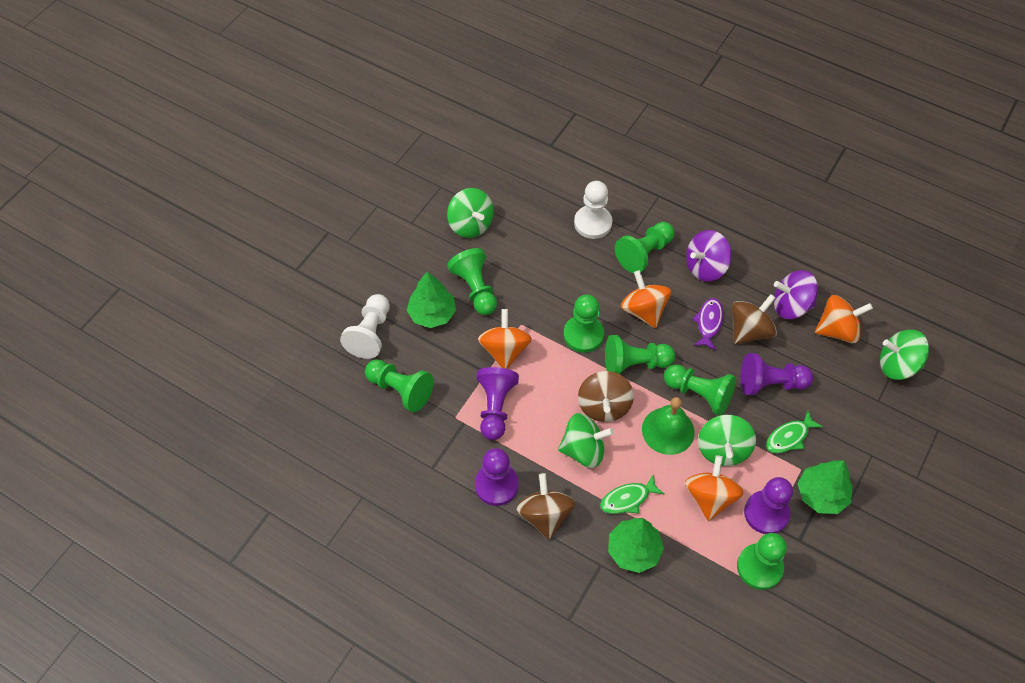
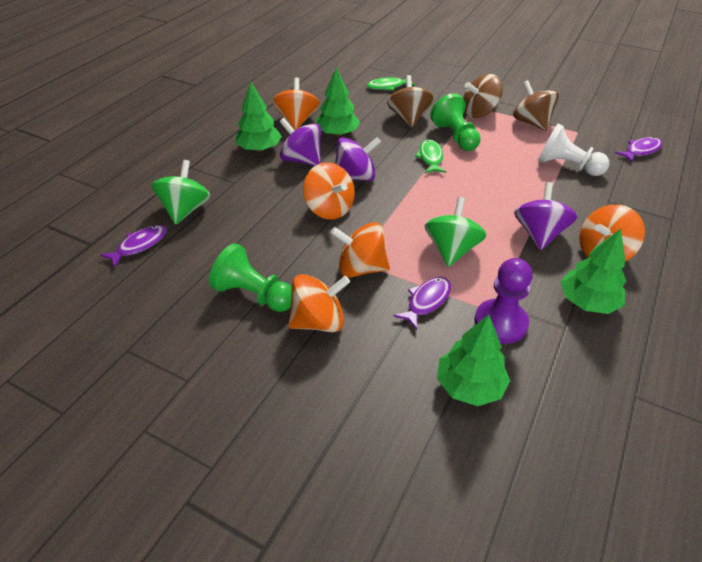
green bell: 1 -> 0
green pawn: 7 -> 2
green spinning top: 4 -> 2
green tree: 3 -> 4
orange spinning top: 4 -> 5
purple fish: 1 -> 3
purple pawn: 4 -> 1
purple spinning top: 2 -> 3
white pawn: 2 -> 1

